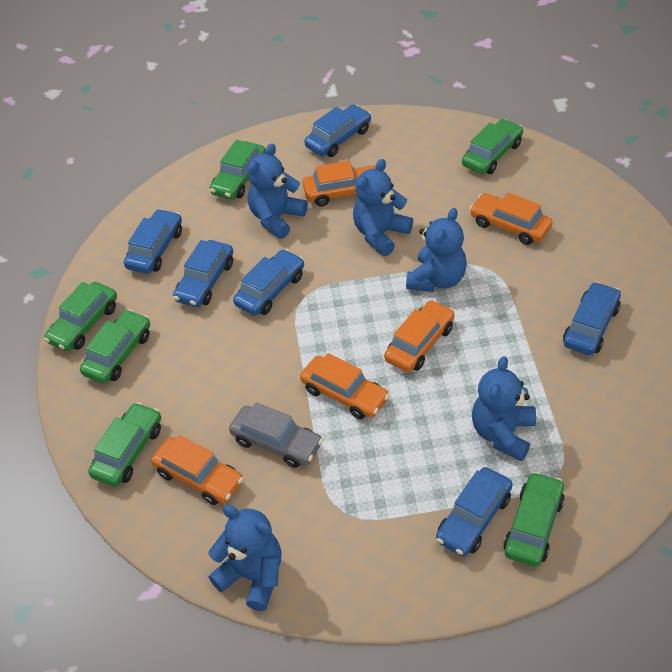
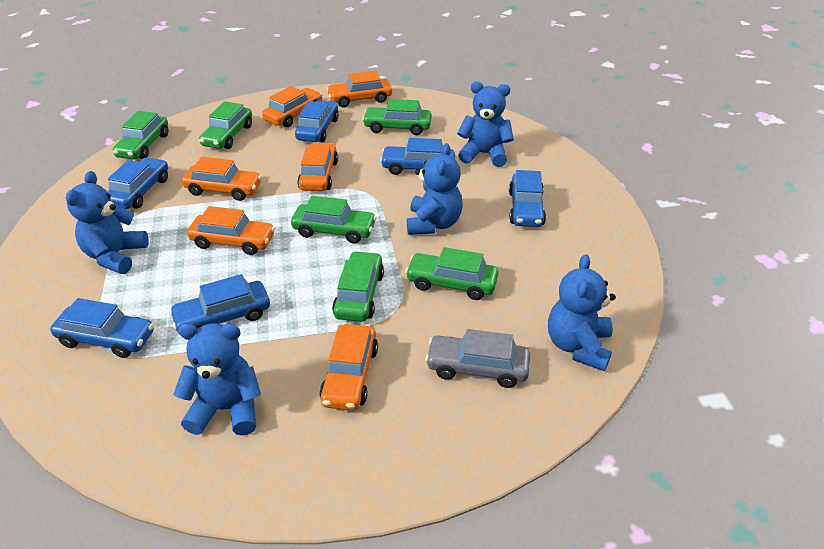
orange car: 5 -> 6

